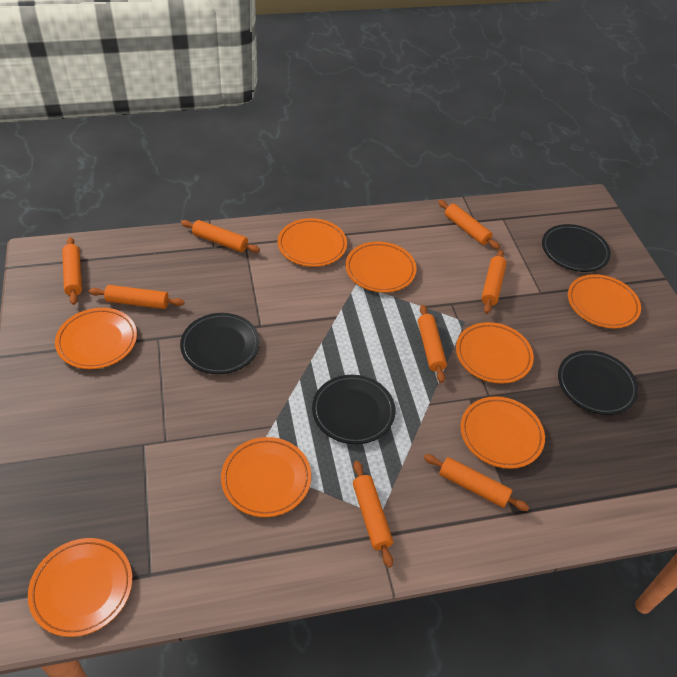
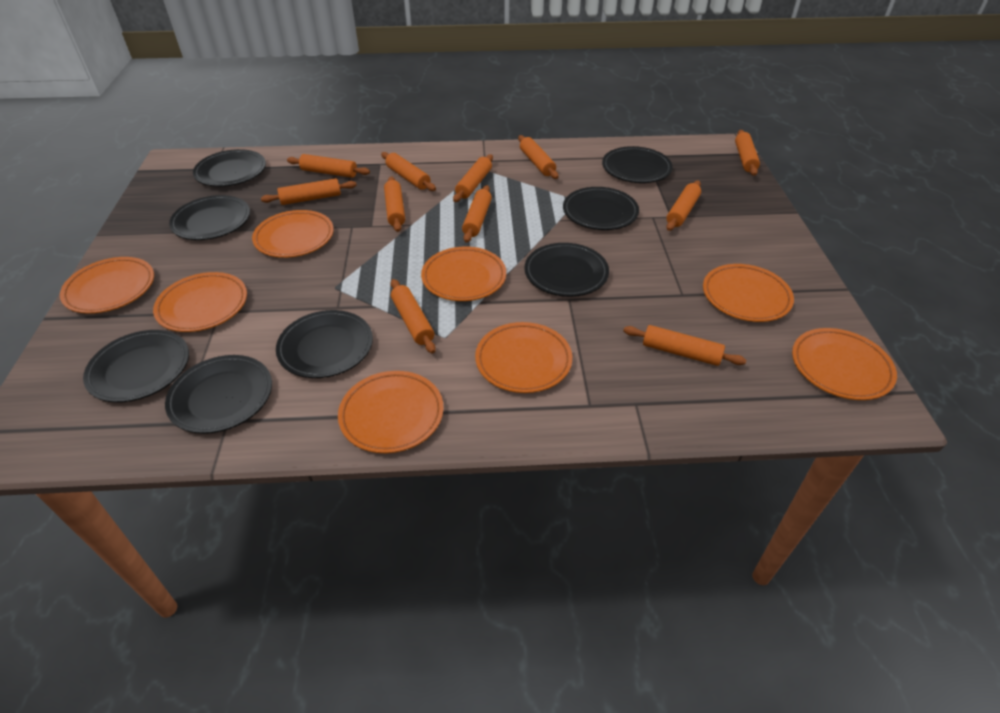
black plate: 4 -> 8
orange rolling pin: 8 -> 11

